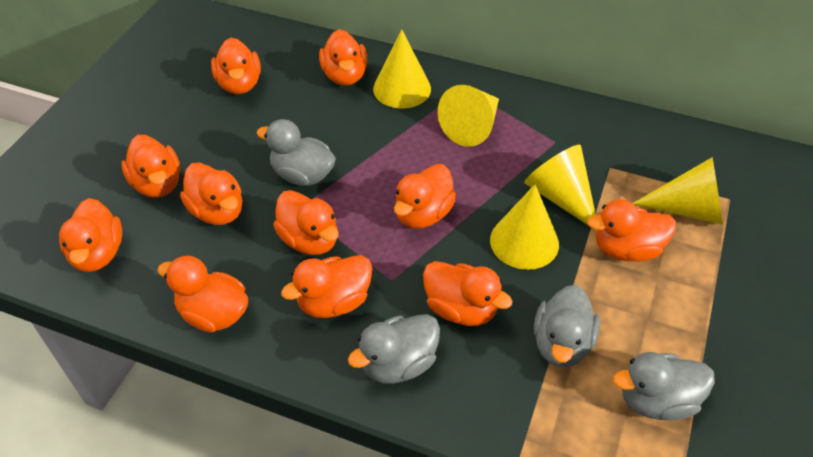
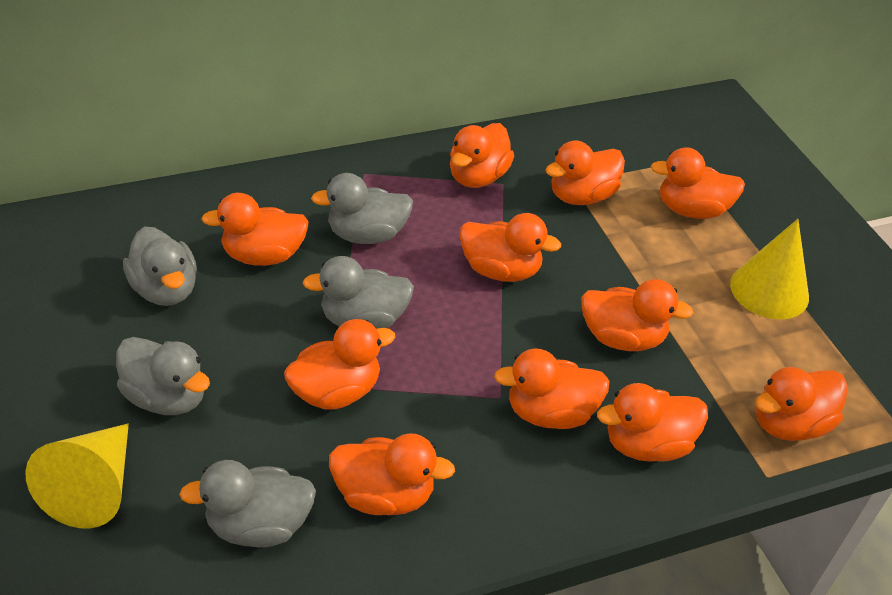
grey duck: 4 -> 5
yellow cone: 5 -> 2

